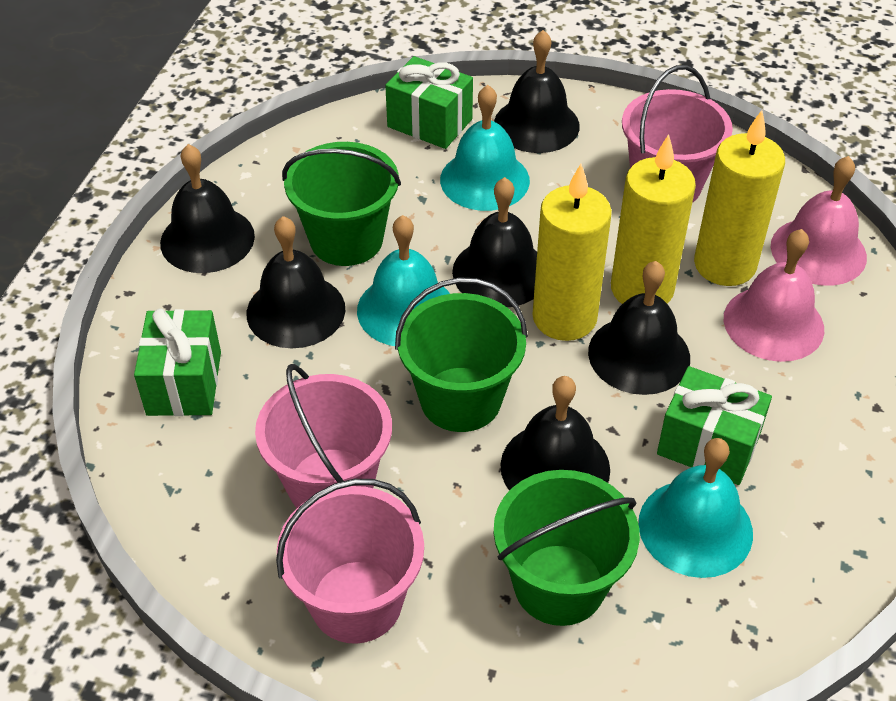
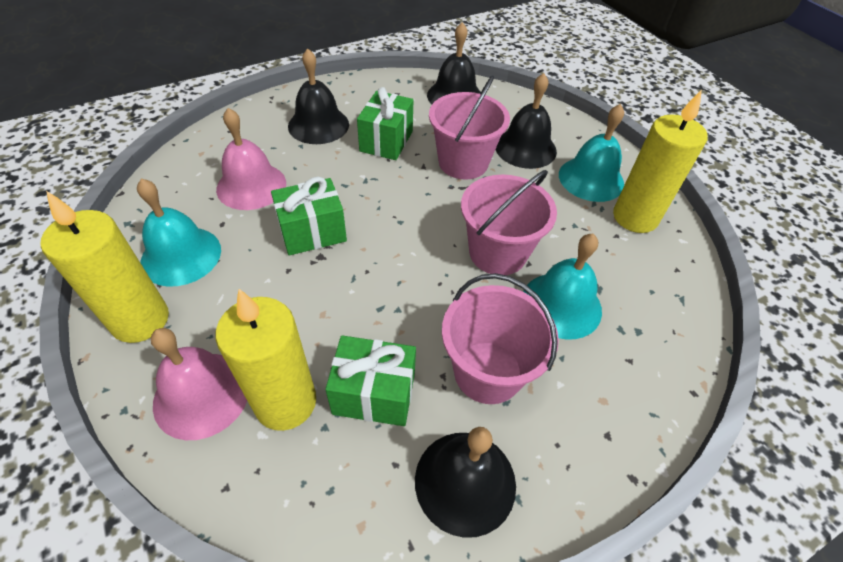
black bell: 6 -> 4
green bucket: 3 -> 0

